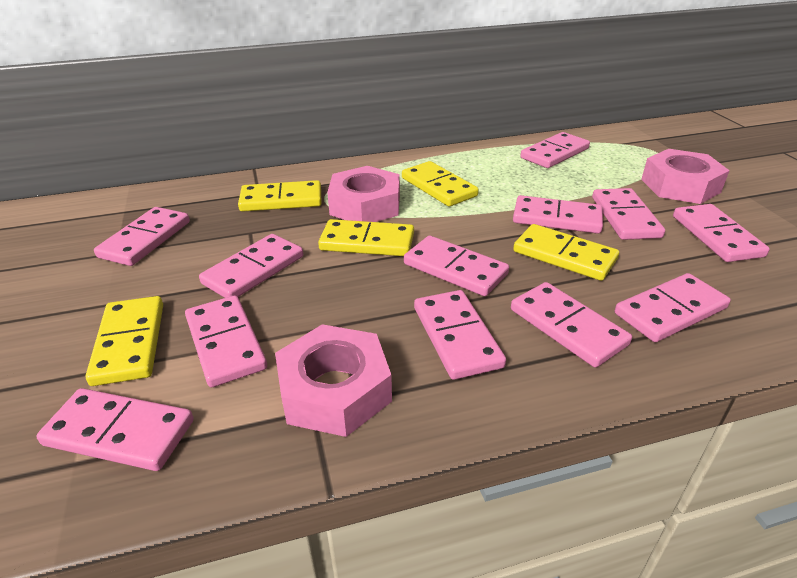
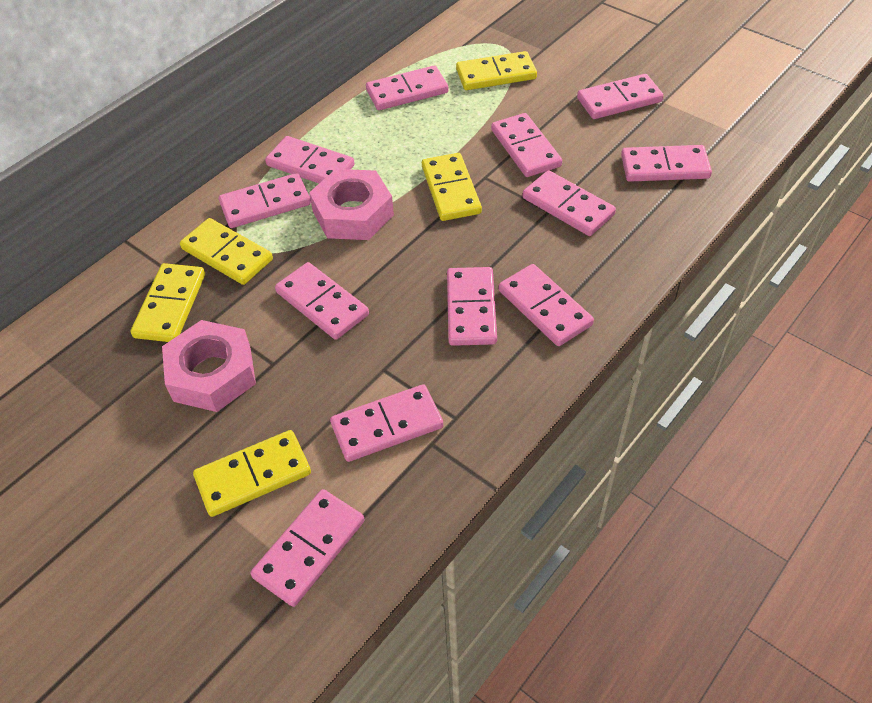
pink nut: 3 -> 2

